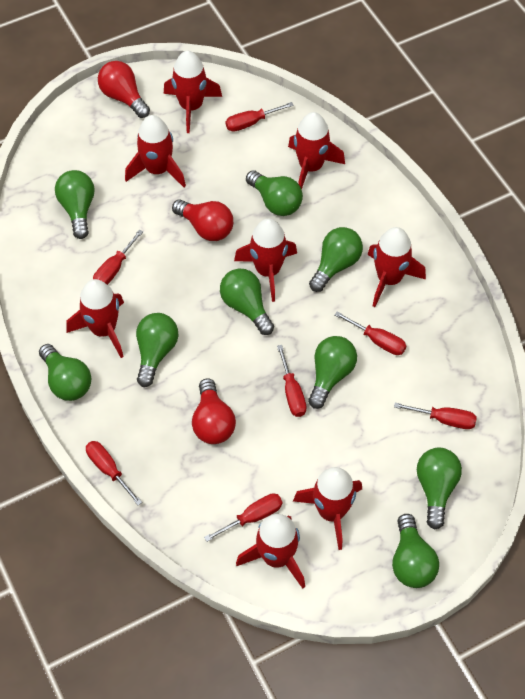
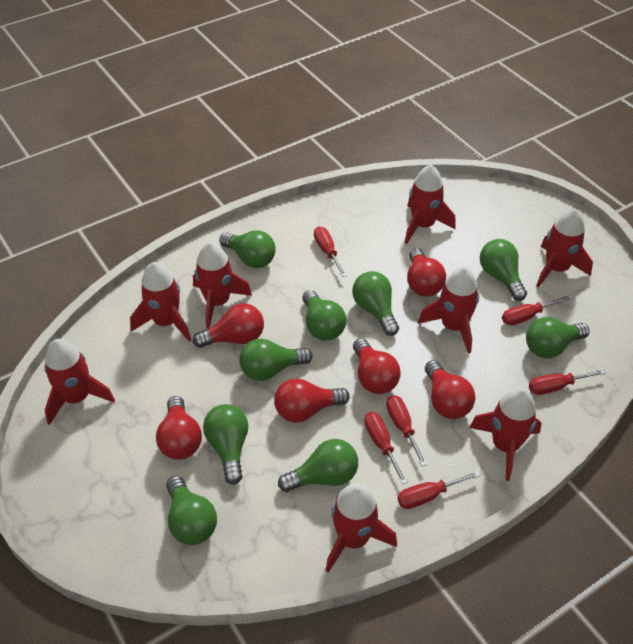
red light bulb: 3 -> 6
red screwdriver: 7 -> 6

